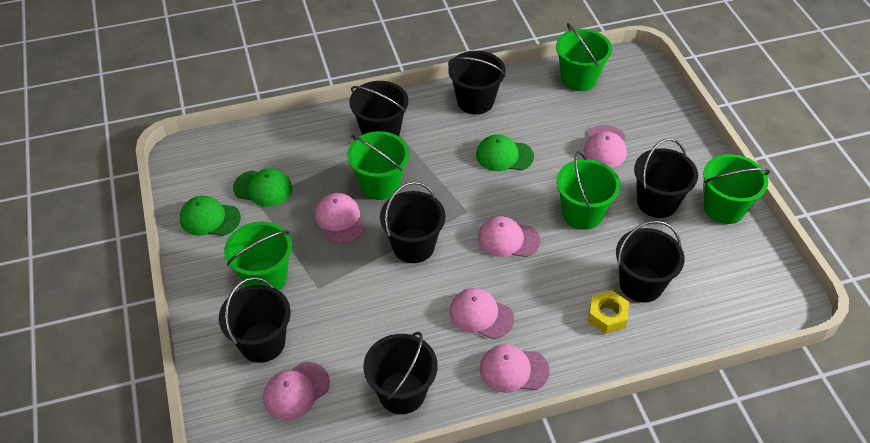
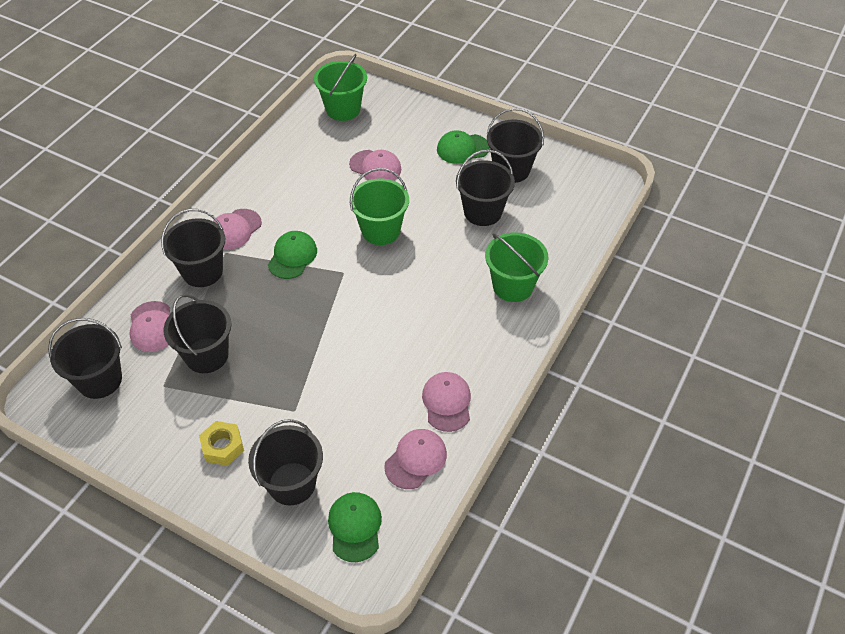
black bucket: 7 -> 6
green bucket: 5 -> 3
pink cap: 6 -> 5

